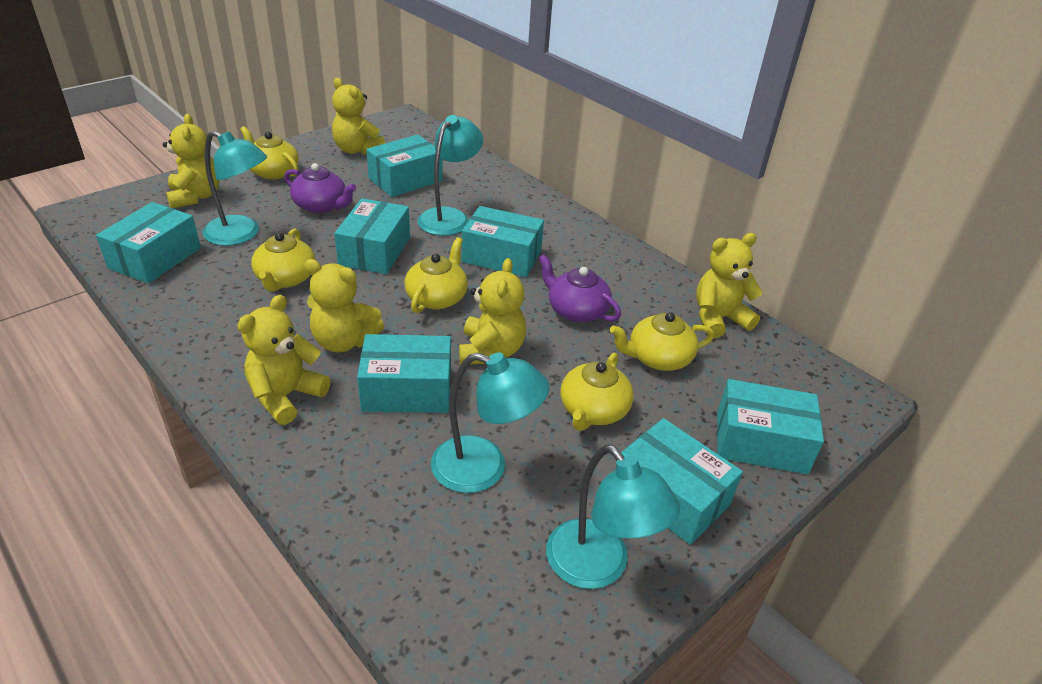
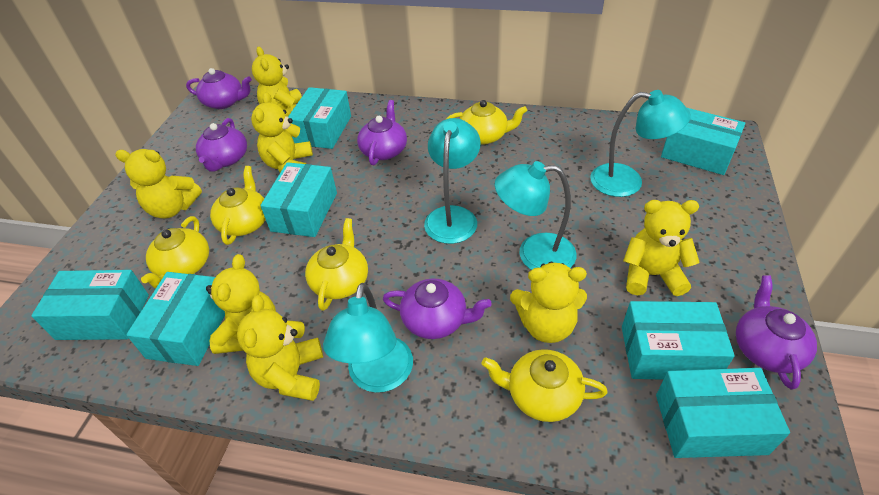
purple teapot: 2 -> 5
yellow teddy bear: 6 -> 7

